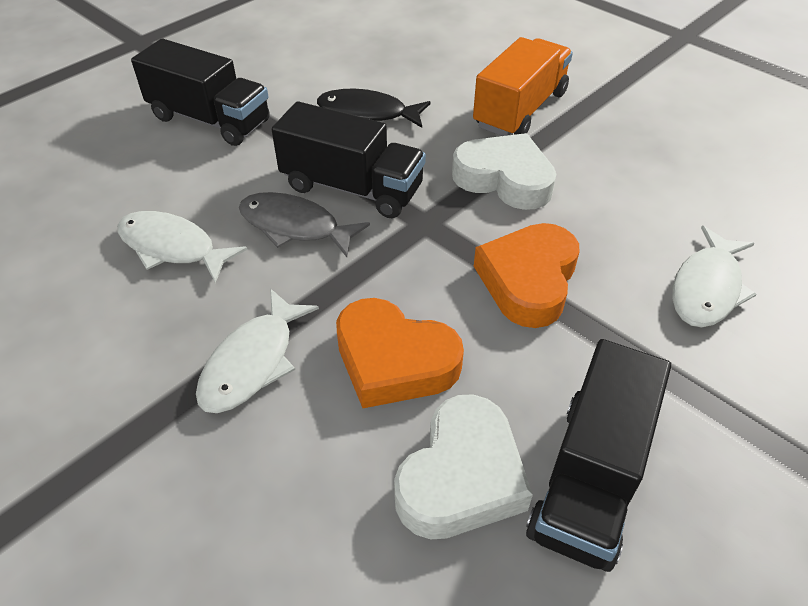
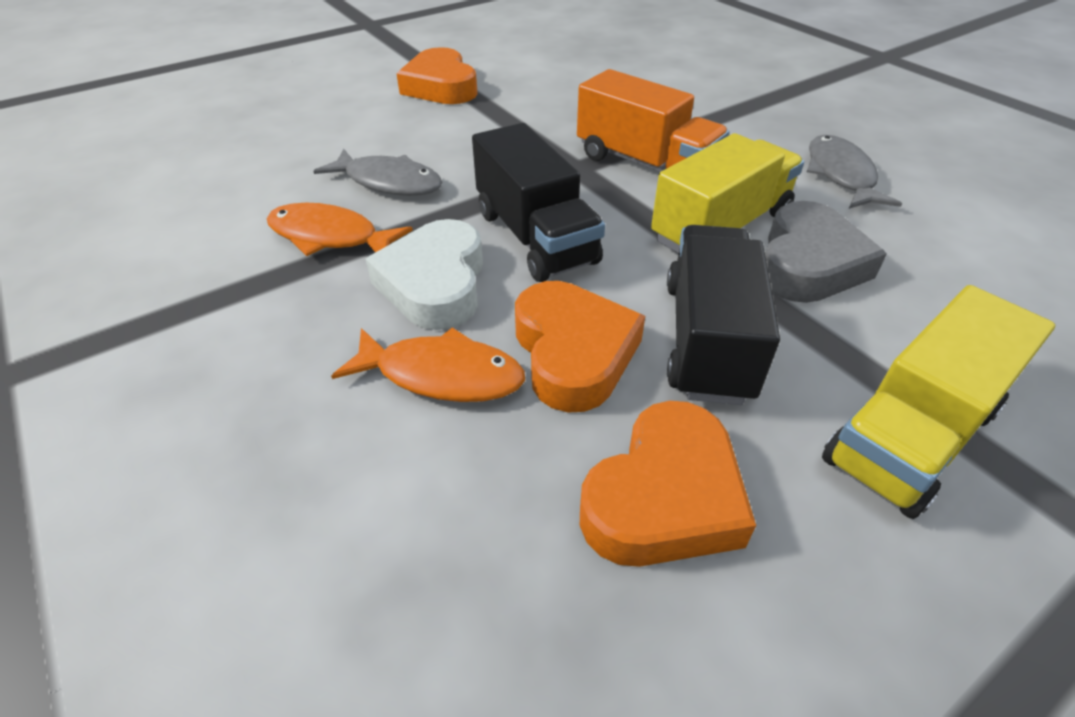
black fish: 1 -> 0
black truck: 3 -> 2
grey fish: 1 -> 2
grey heart: 0 -> 1
orange fish: 0 -> 2
orange heart: 2 -> 3
white fish: 3 -> 0
white heart: 2 -> 1
yellow truck: 0 -> 2

